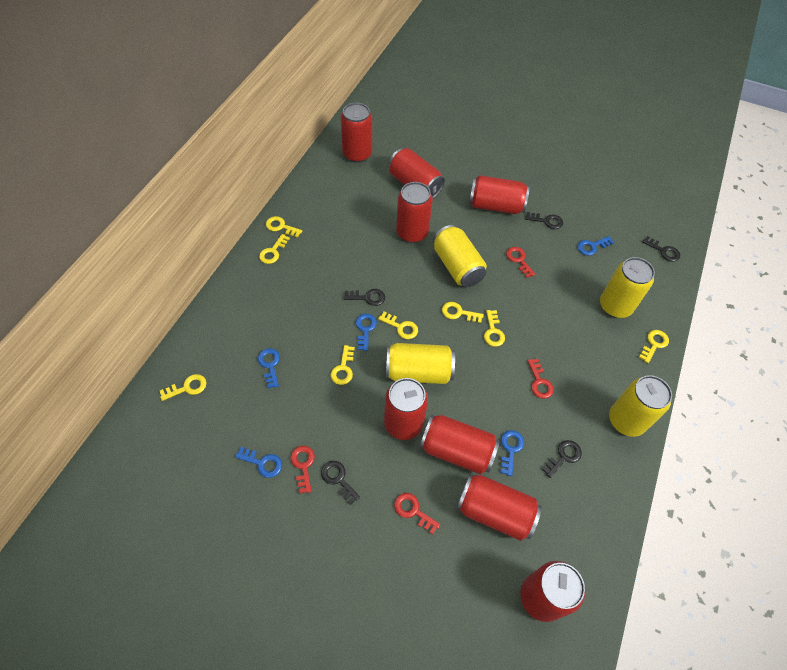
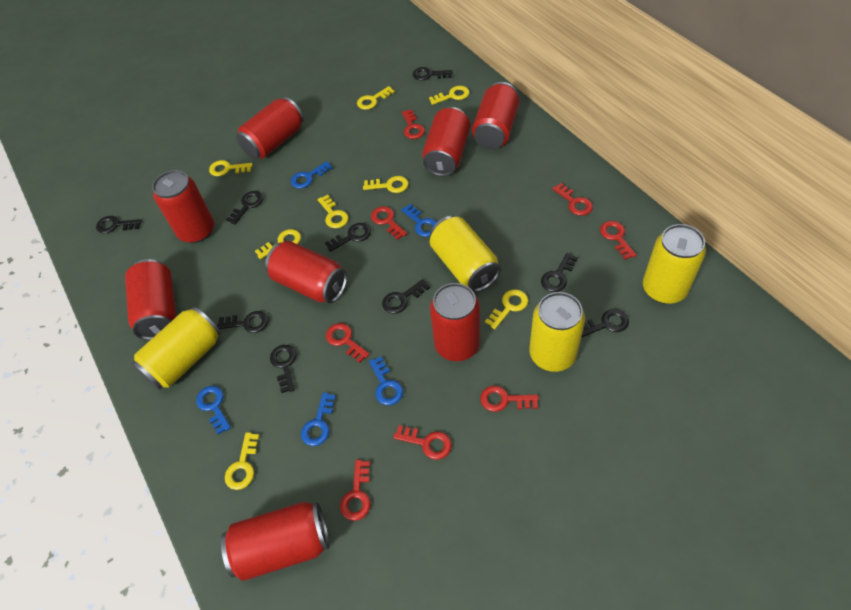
black key: 5 -> 9
red key: 4 -> 8

